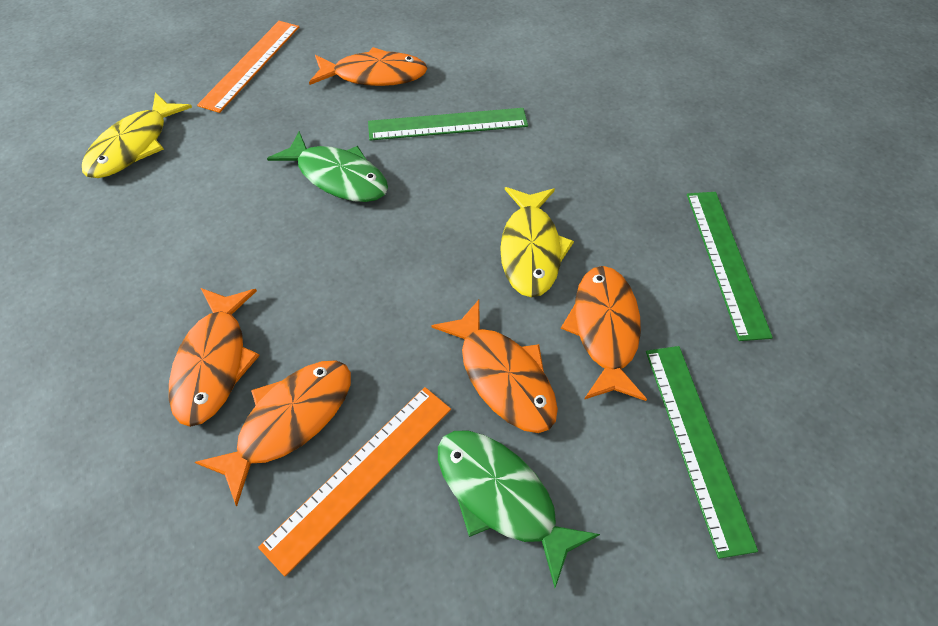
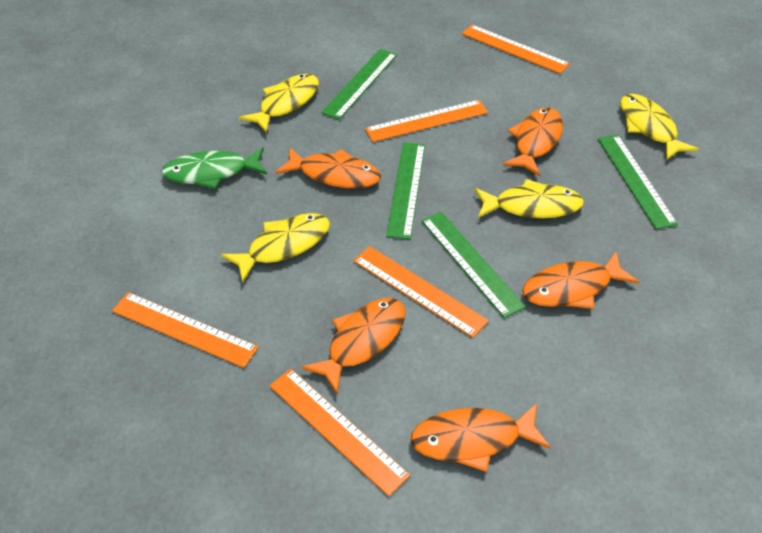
green fish: 2 -> 1
green ruler: 3 -> 4
orange ruler: 2 -> 5
yellow fish: 2 -> 4

